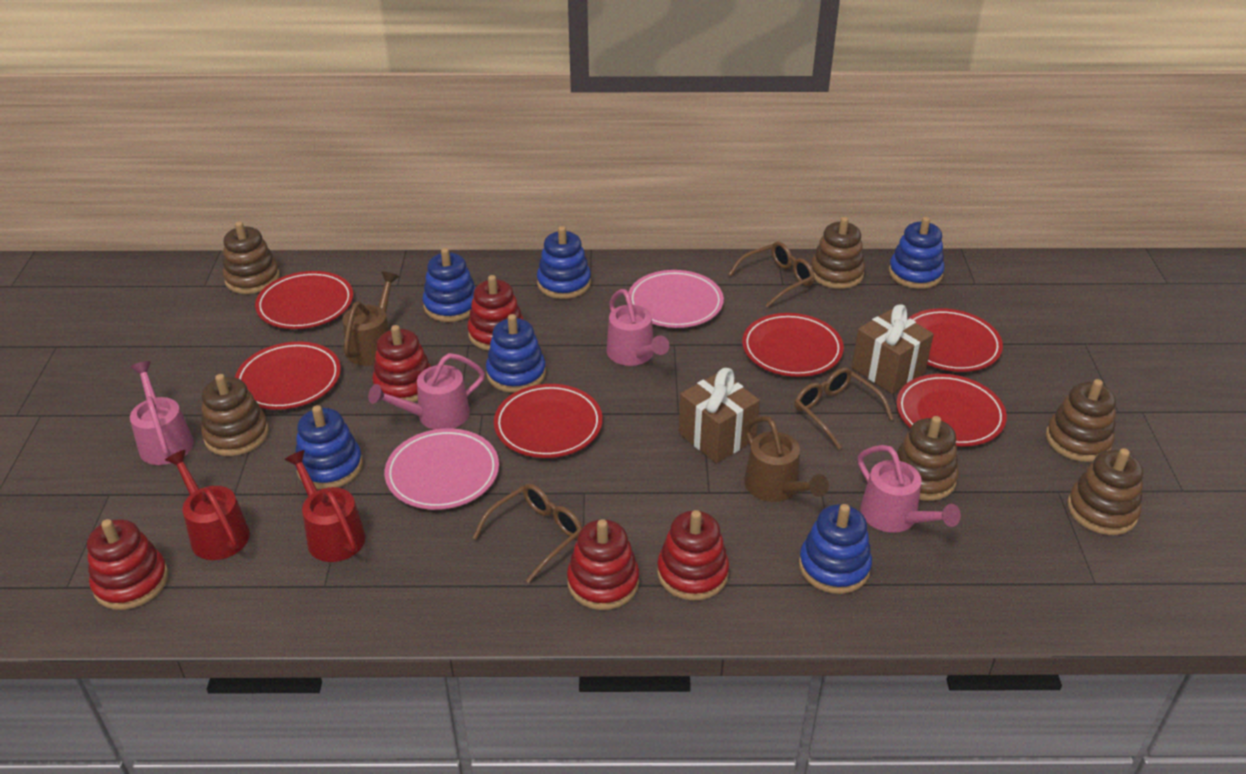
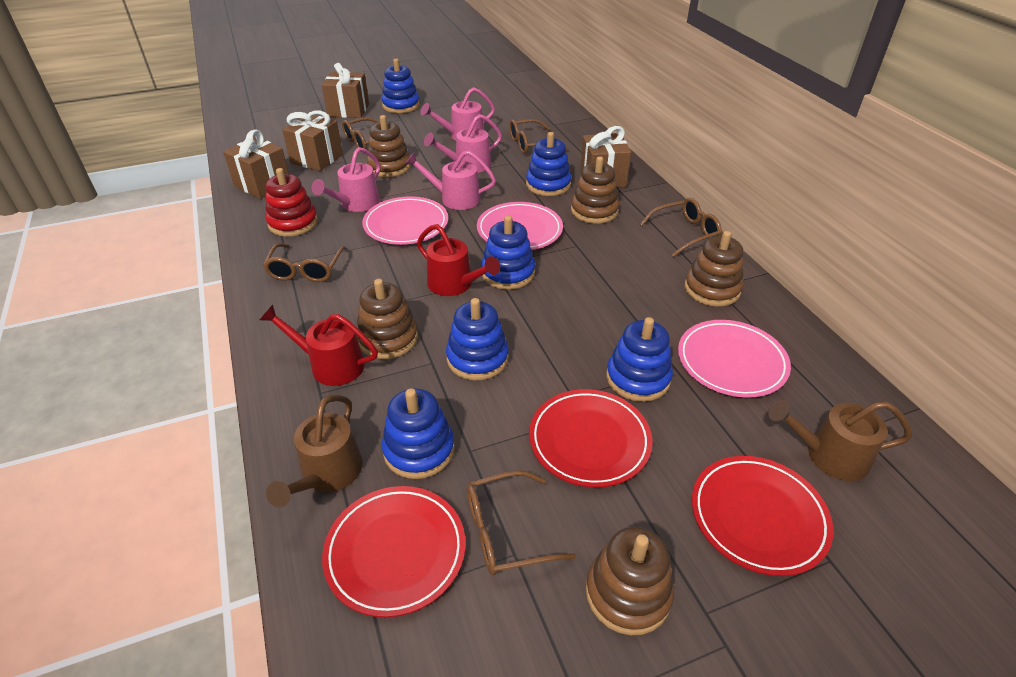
brown gift: 2 -> 4
brown glasses: 3 -> 5
brown stacking toy: 6 -> 5
pink plate: 2 -> 3
red plate: 6 -> 3
red stacking toy: 5 -> 1

